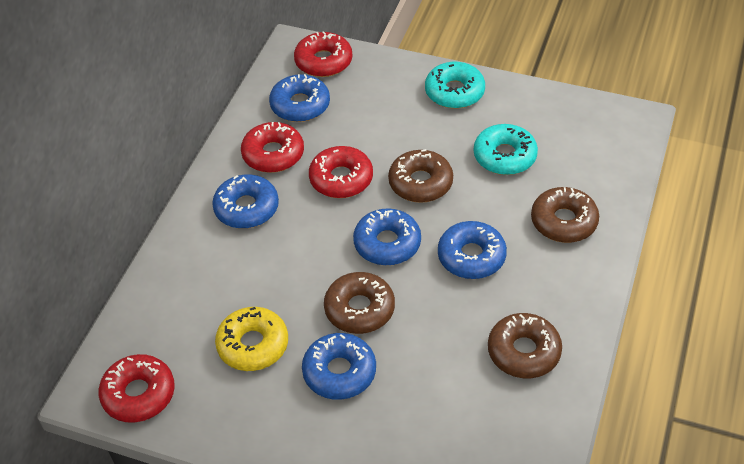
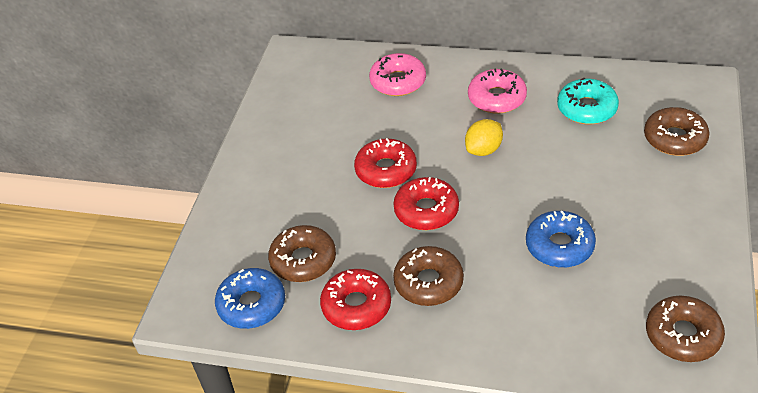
blue donut: 5 -> 2
pink donut: 0 -> 2
red donut: 4 -> 3
turquoise donut: 2 -> 1
yellow donut: 1 -> 0
yellow lemon: 0 -> 1

